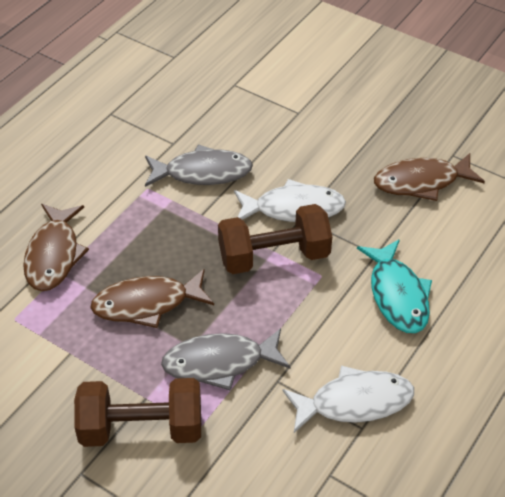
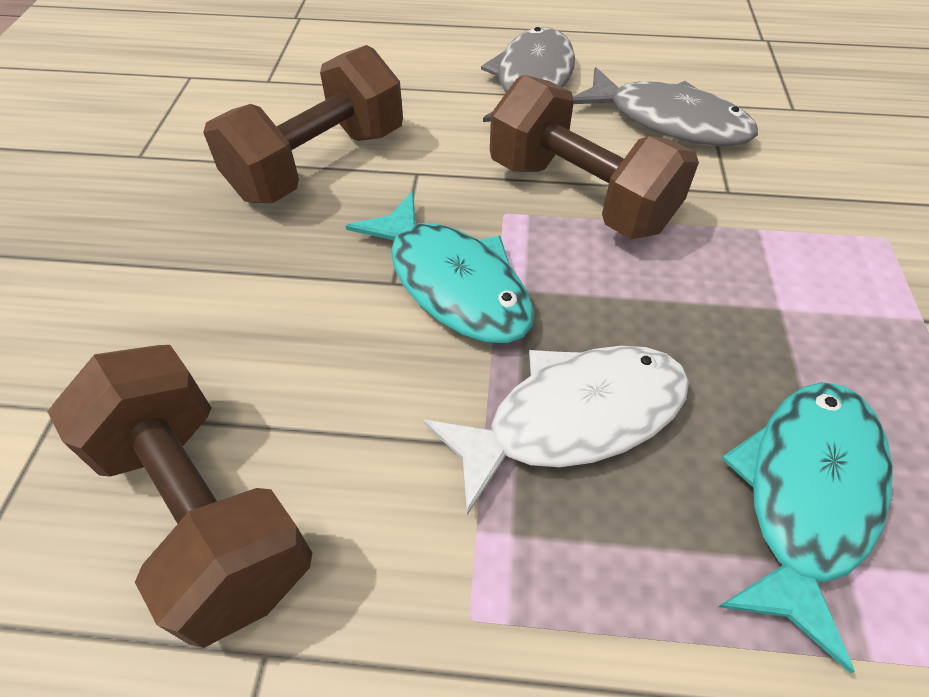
brown dumbbell: 2 -> 3
brown fish: 3 -> 0
turquoise fish: 1 -> 2
white fish: 2 -> 1

